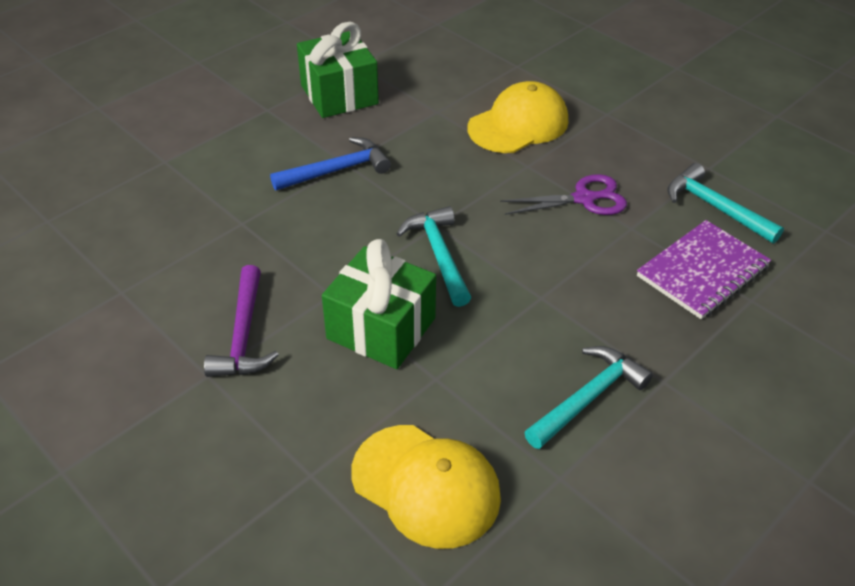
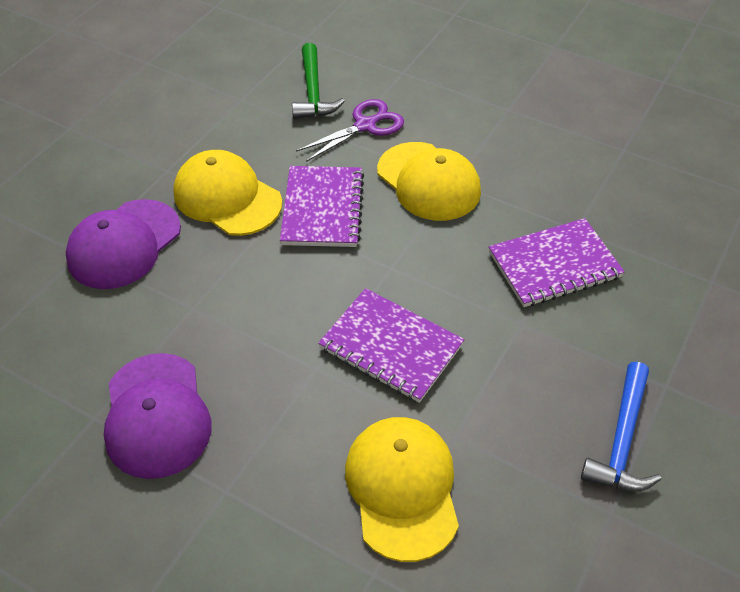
green gift: 2 -> 0
green hammer: 0 -> 1
purple cap: 0 -> 2
purple hammer: 1 -> 0
purple notebook: 1 -> 3
turquoise hammer: 3 -> 0
yellow cap: 2 -> 3

